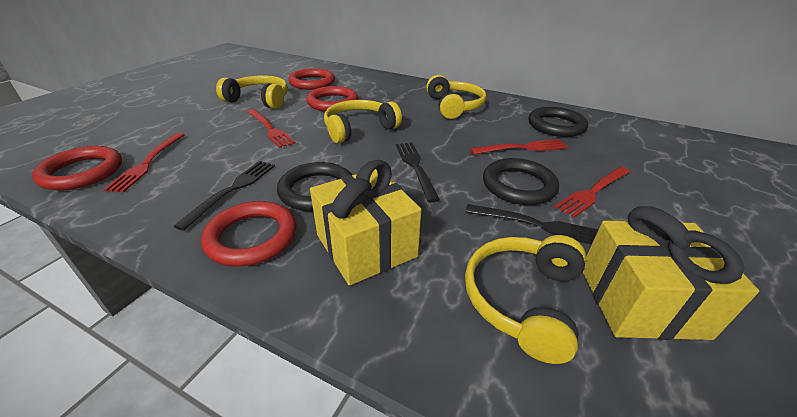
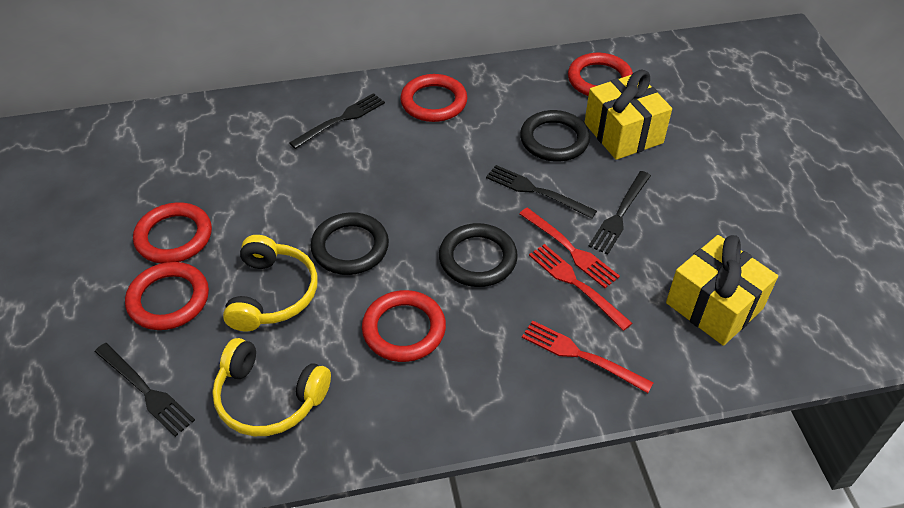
black fork: 3 -> 4
red fork: 4 -> 3
red ring: 4 -> 5
yellow headphones: 4 -> 2

